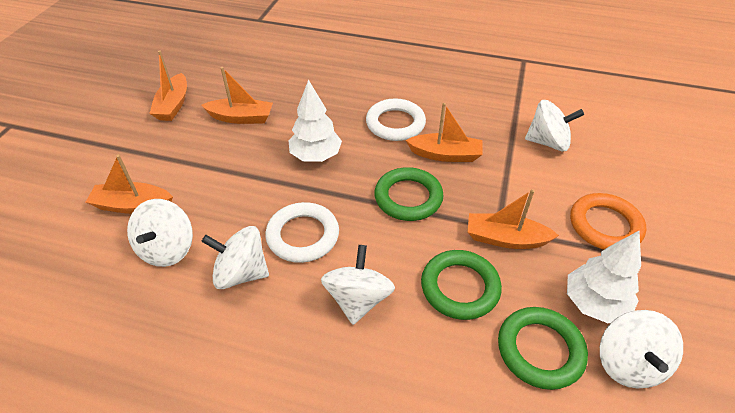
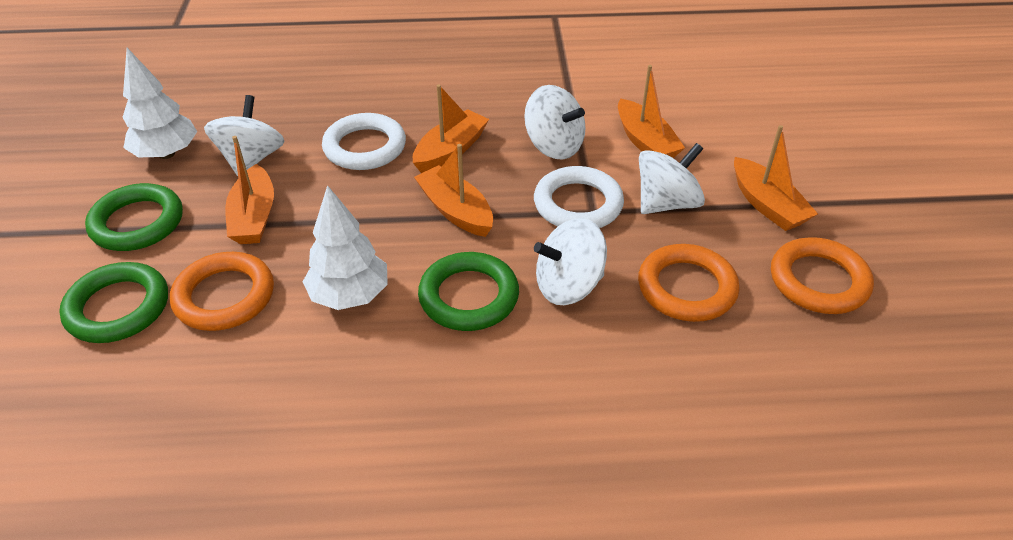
orange ring: 1 -> 3
white spinning top: 5 -> 4

